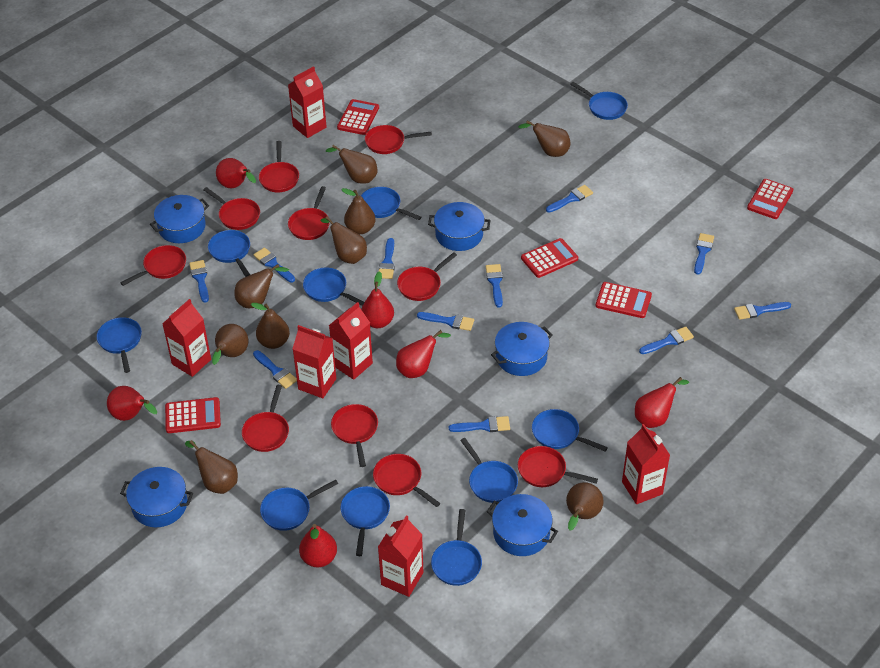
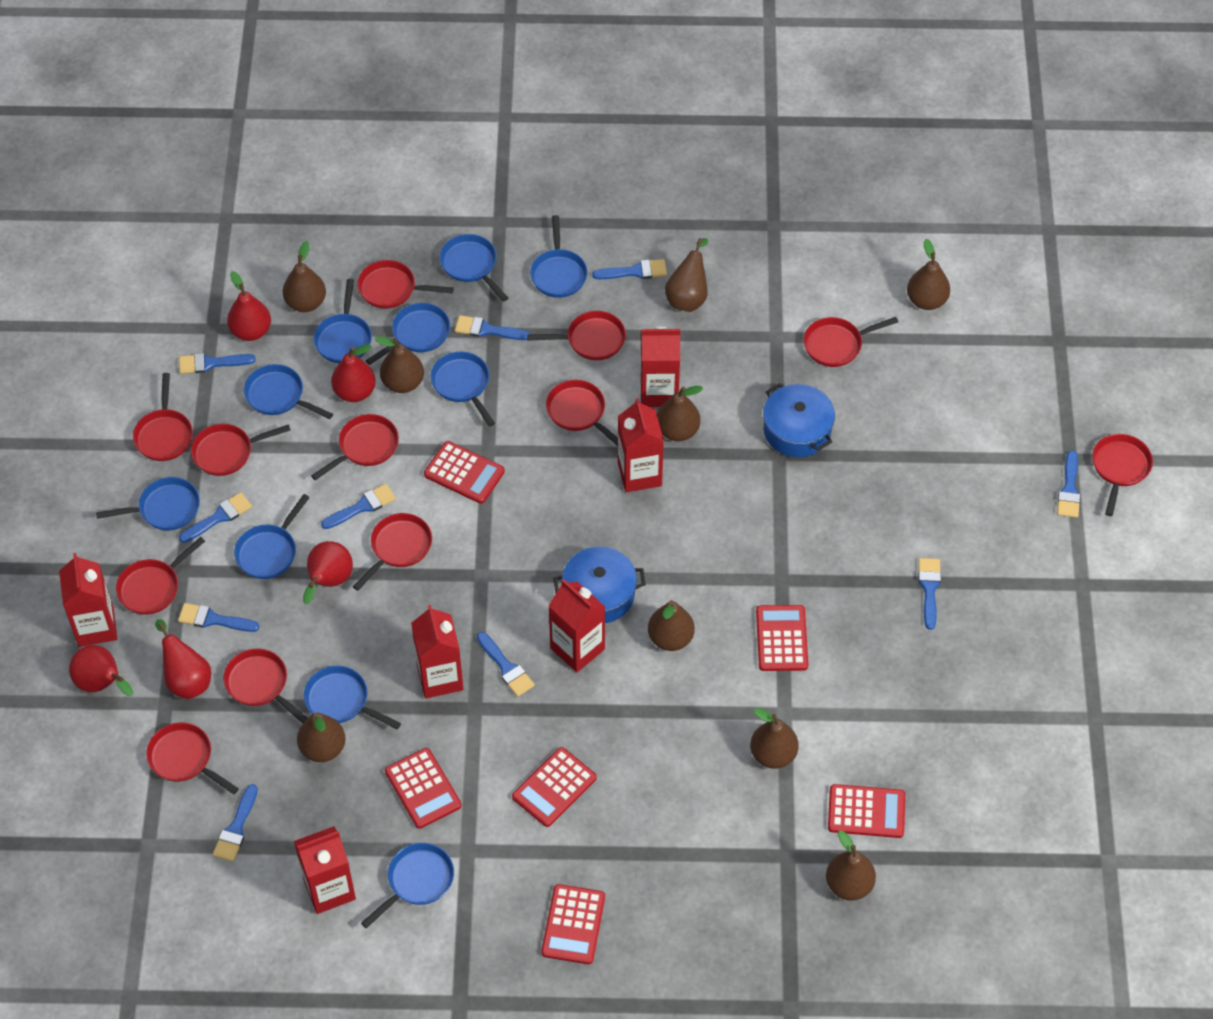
blue brush: 11 -> 10
blue pot: 5 -> 2
red calculator: 5 -> 6
red pan: 10 -> 12
red pear: 6 -> 5

